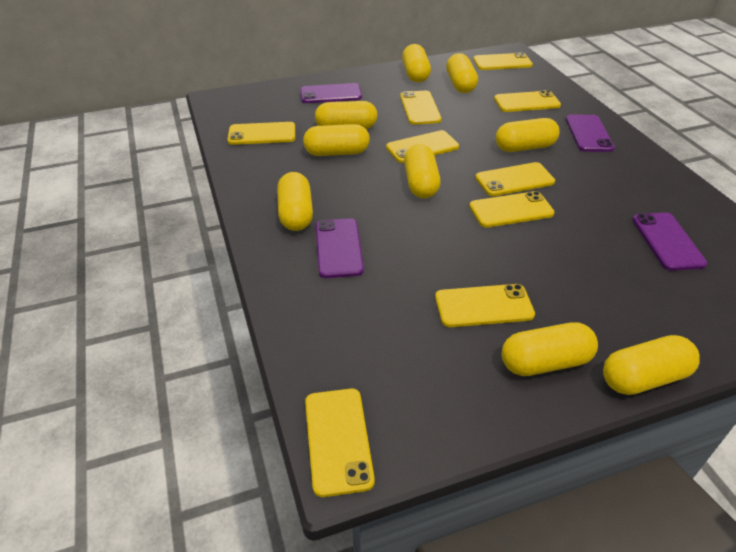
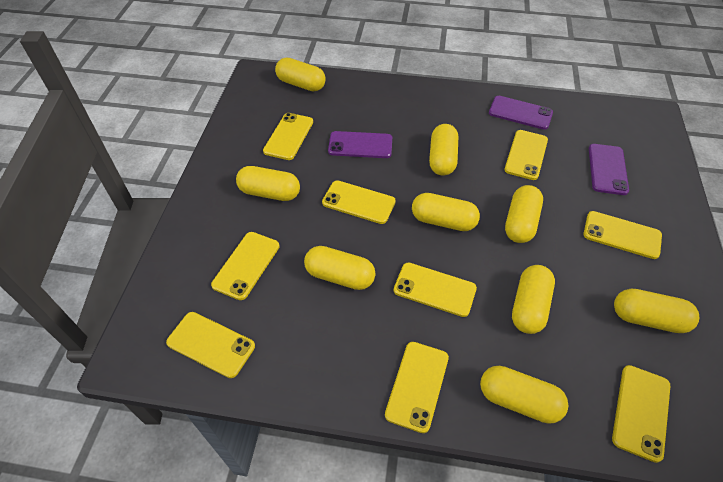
purple phone: 4 -> 3

